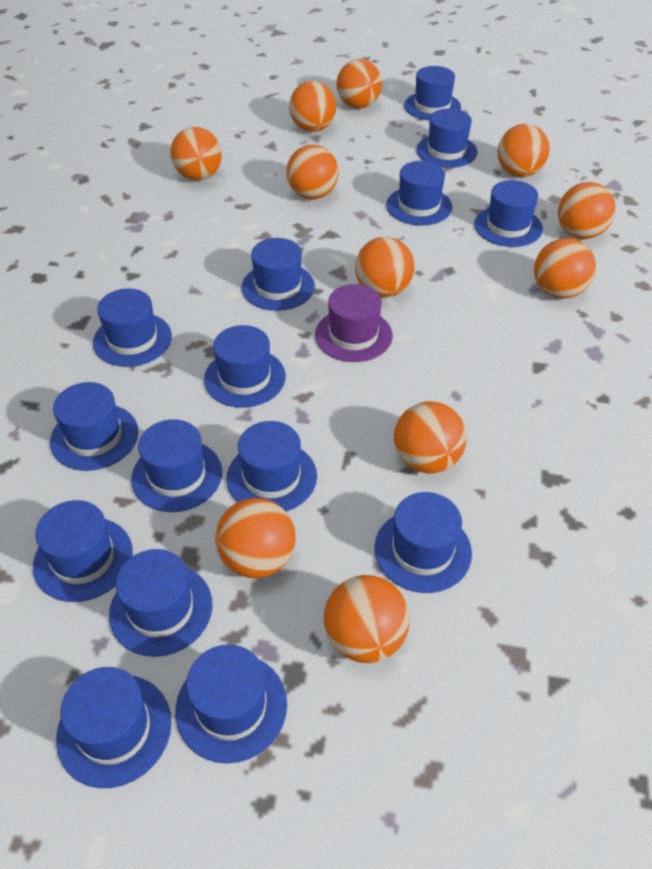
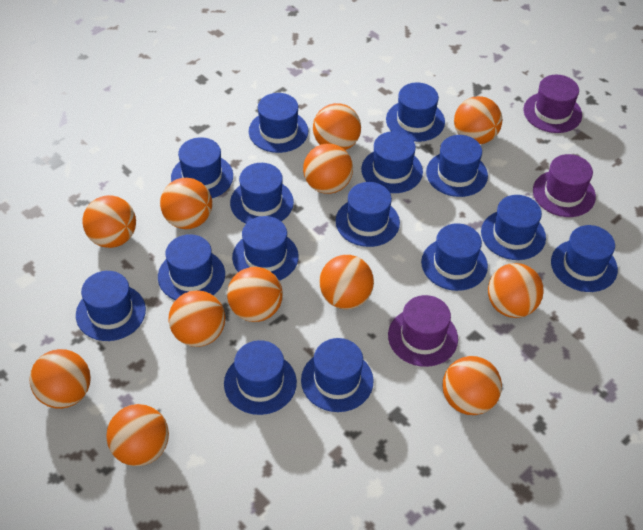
orange ball: 11 -> 12
purple hat: 1 -> 3

